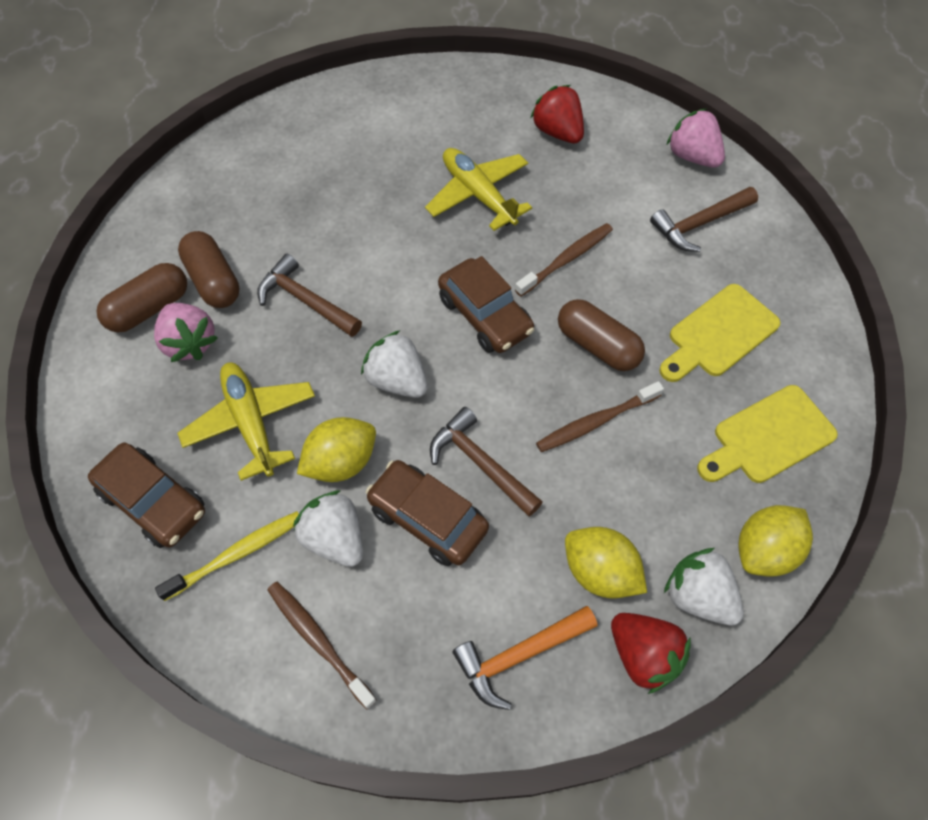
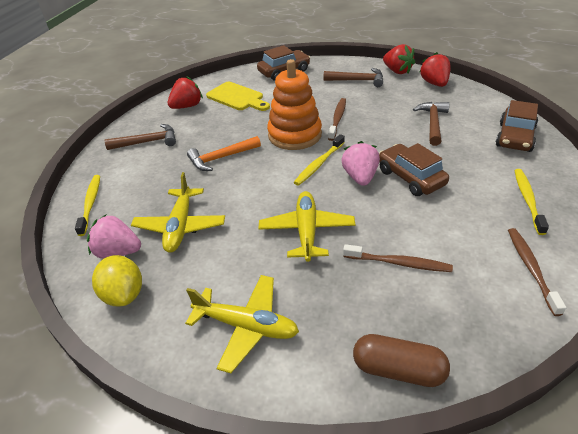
brown capsule: 3 -> 1
orange stacking toy: 0 -> 1
red strawberry: 2 -> 3
white strawberry: 3 -> 0
yellow cutting board: 2 -> 1
yellow lemon: 3 -> 1
yellow plane: 2 -> 3
yellow toothbrush: 1 -> 3

